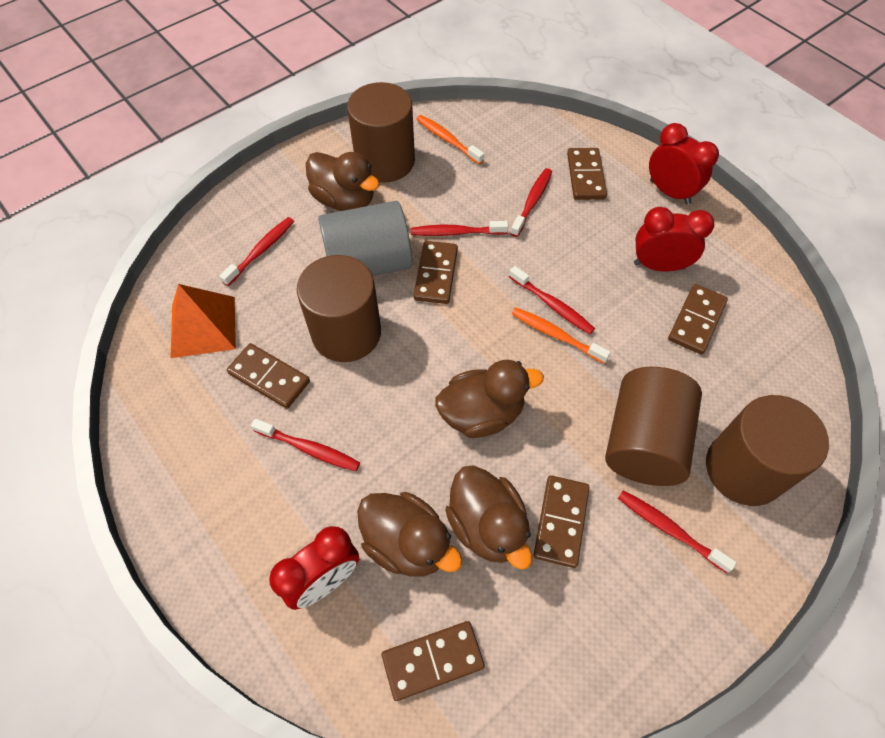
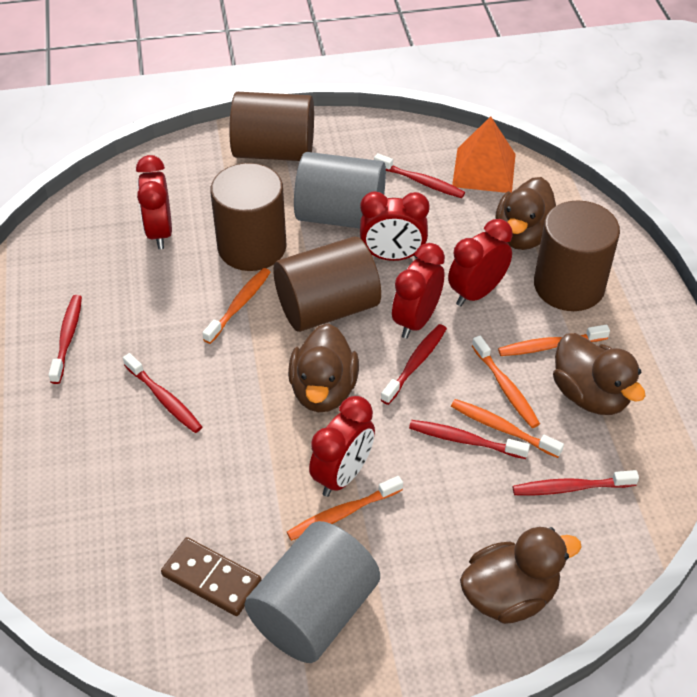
brown domino: 6 -> 1
grey cylinder: 1 -> 2
orange toothbrush: 2 -> 5
red clock: 3 -> 5

